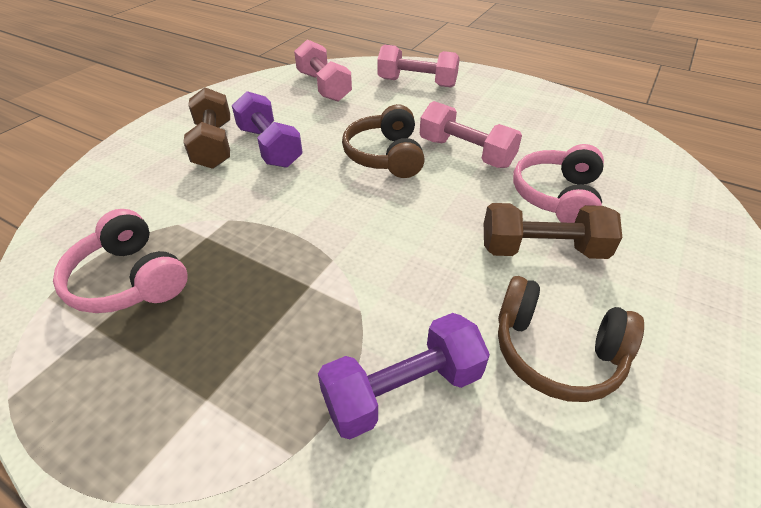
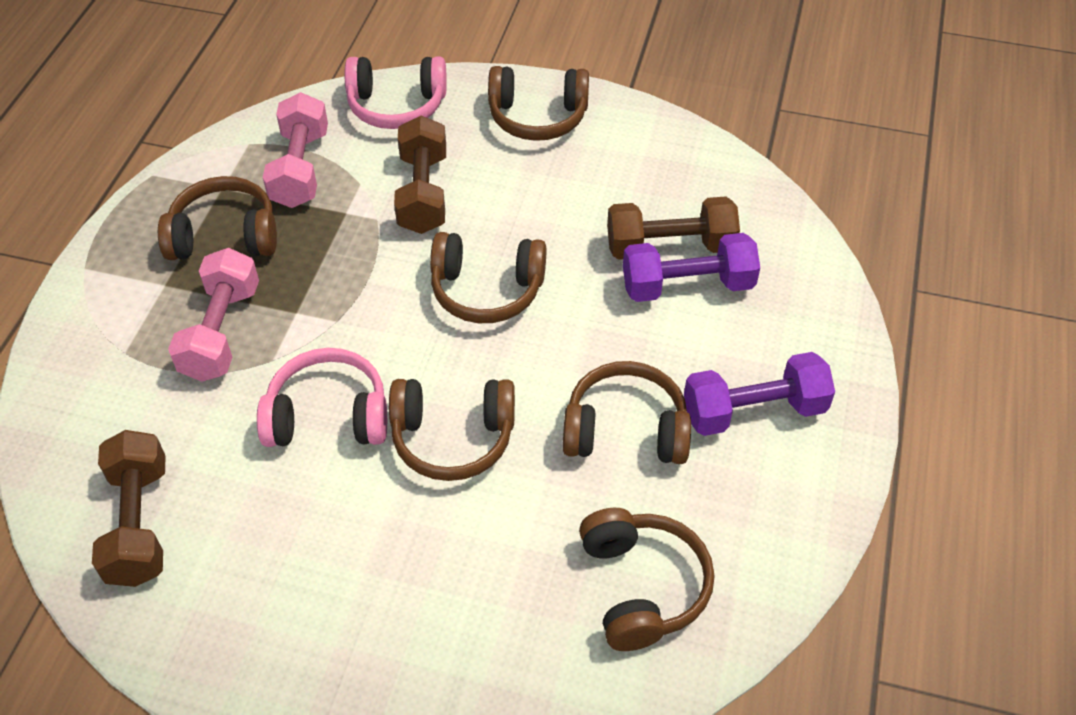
brown dumbbell: 2 -> 3
brown headphones: 2 -> 6
pink dumbbell: 3 -> 2

